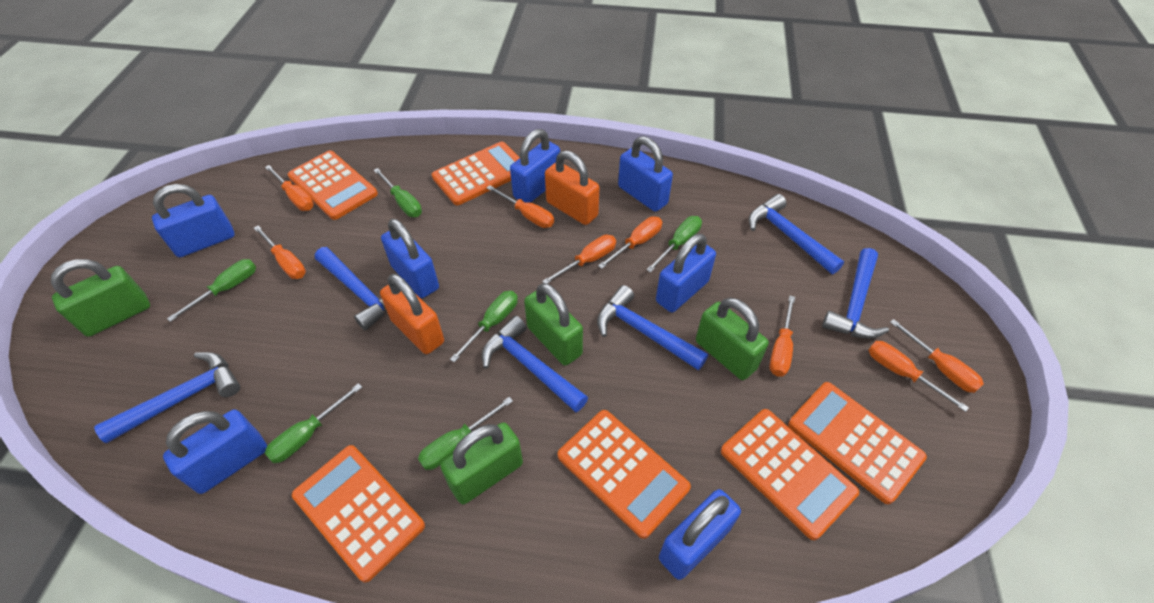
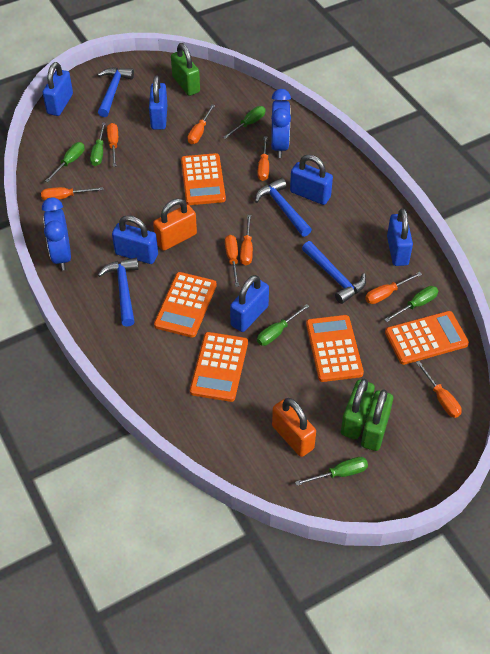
blue clock: 0 -> 2
blue hammer: 6 -> 4
blue padlock: 7 -> 6
green padlock: 4 -> 3
orange calculator: 6 -> 5

